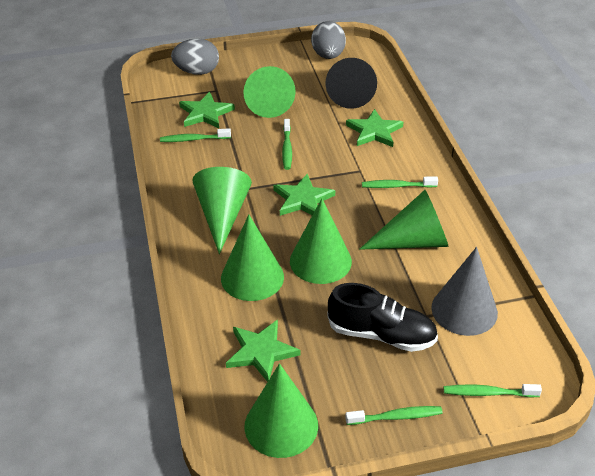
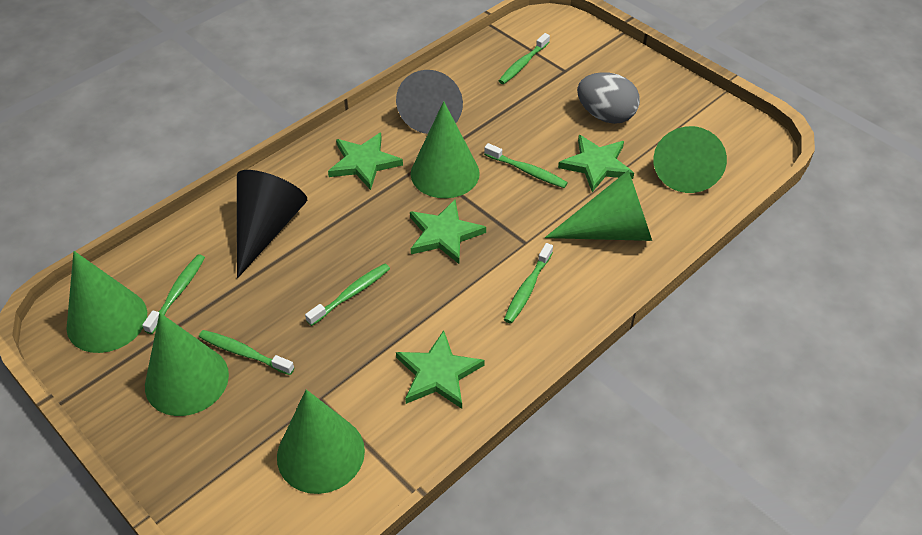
black shoe: 1 -> 0
green toothbrush: 5 -> 6
grey egg: 2 -> 1

